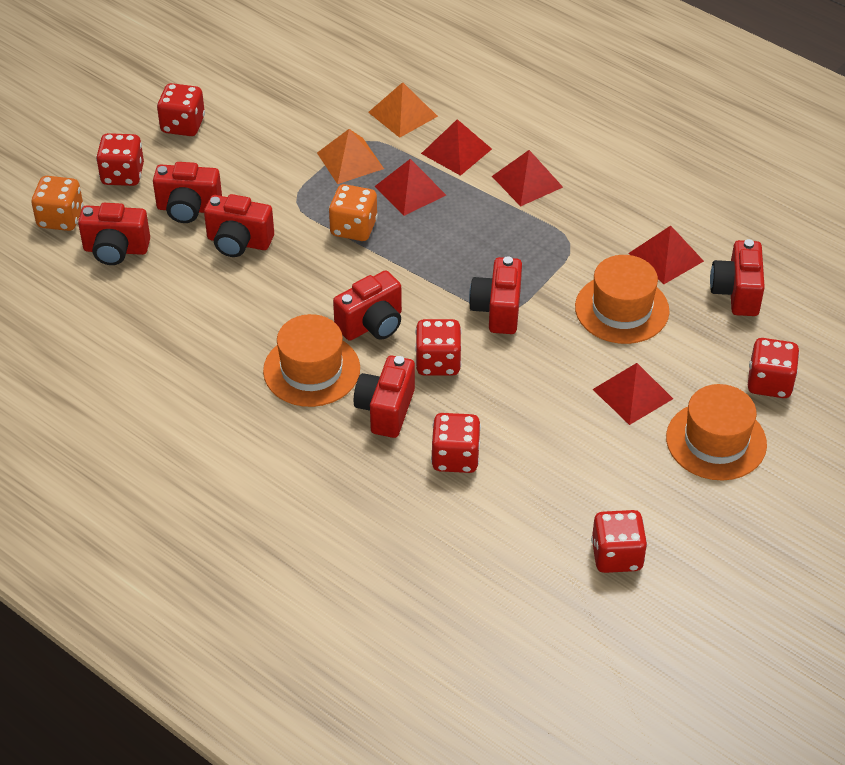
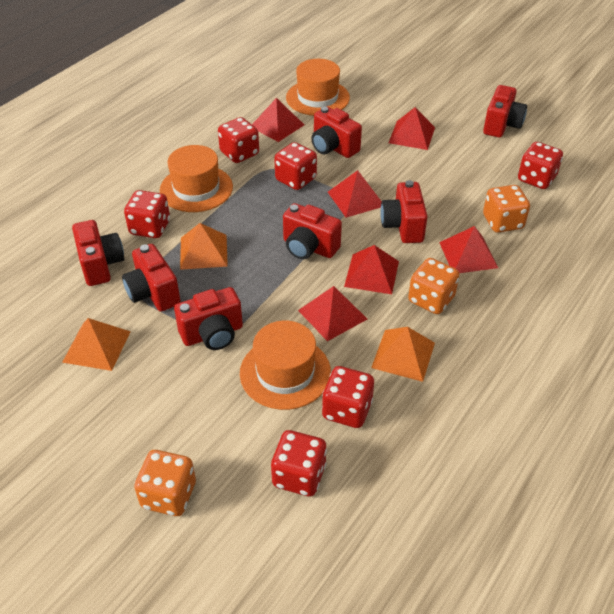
orange dice: 2 -> 3
orange pyramid: 2 -> 3
red pyramid: 5 -> 6

